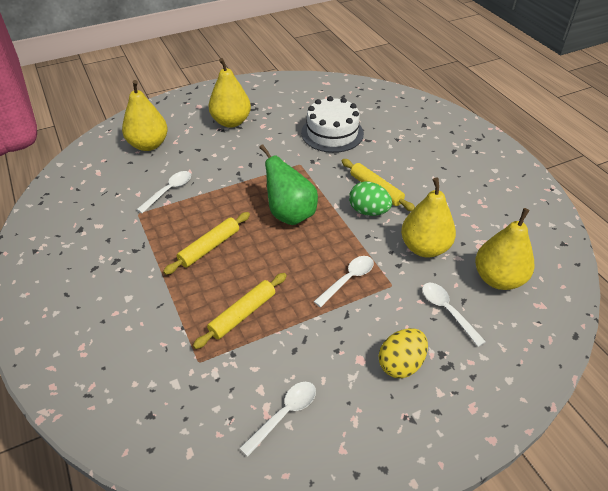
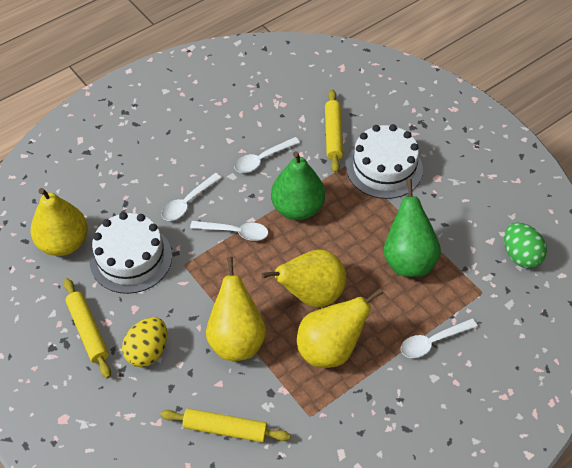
green pear: 1 -> 2
white cake: 1 -> 2

